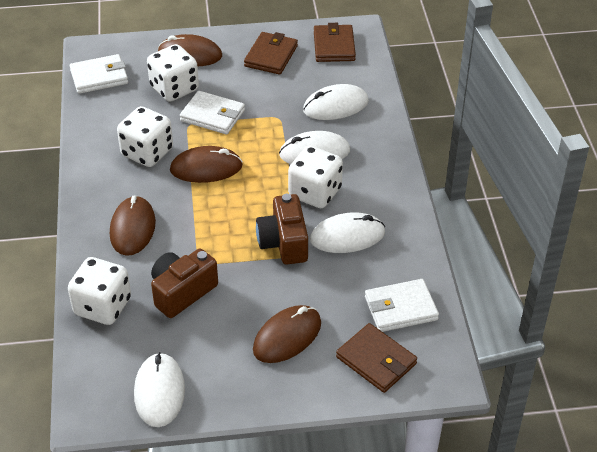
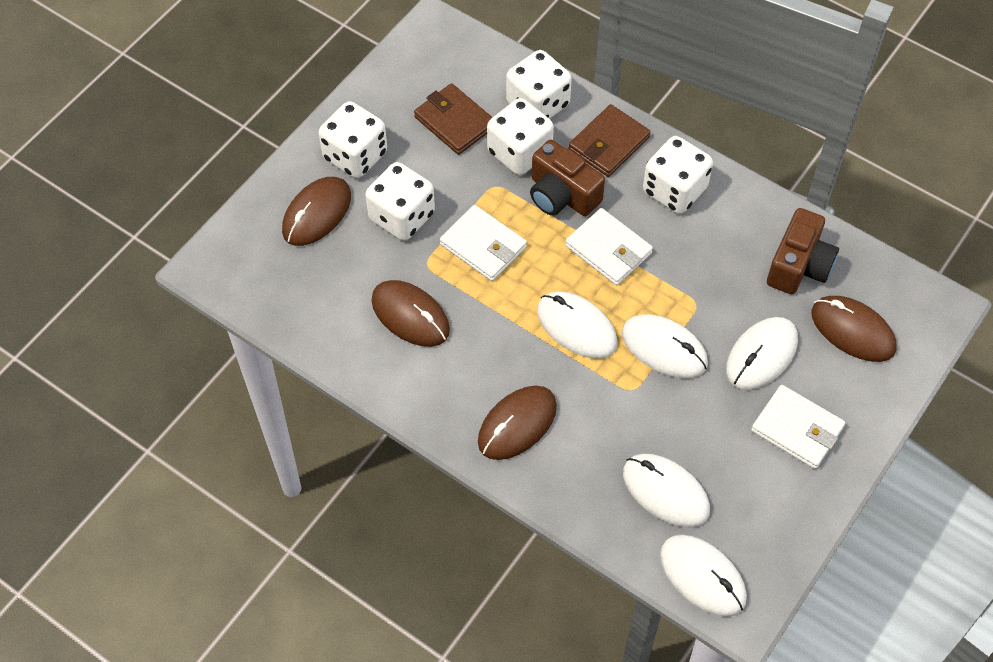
brown wallet: 3 -> 2
white dice: 4 -> 5
white mouse: 4 -> 5

